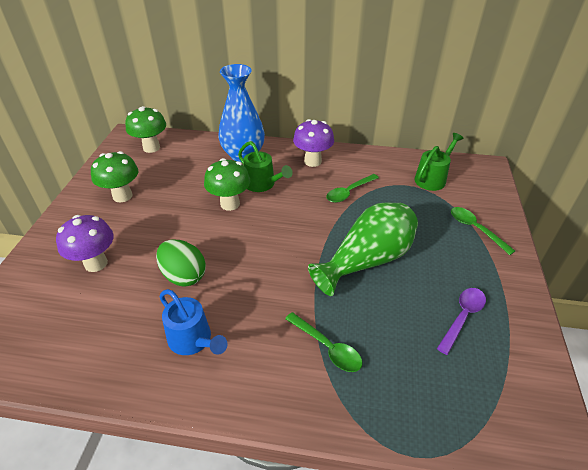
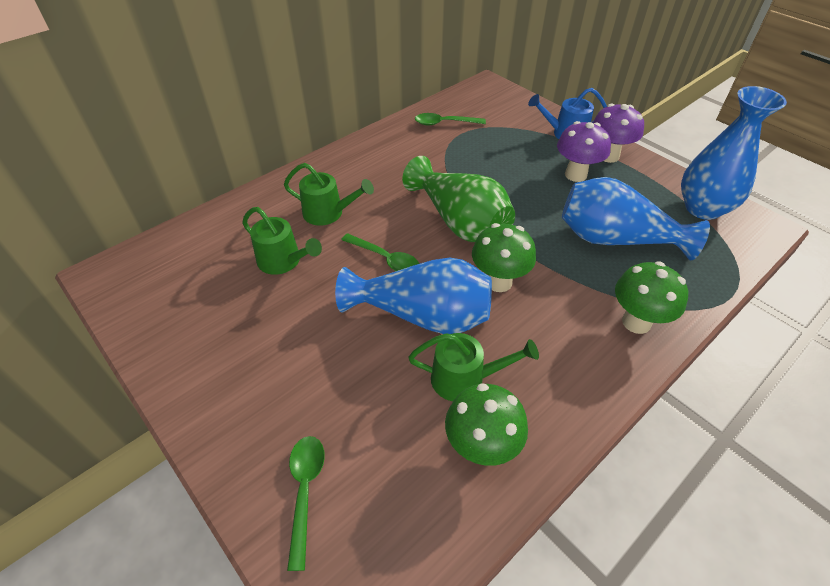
blue vase: 1 -> 3
green egg: 1 -> 0
green watering can: 2 -> 3
purple spoon: 1 -> 0

